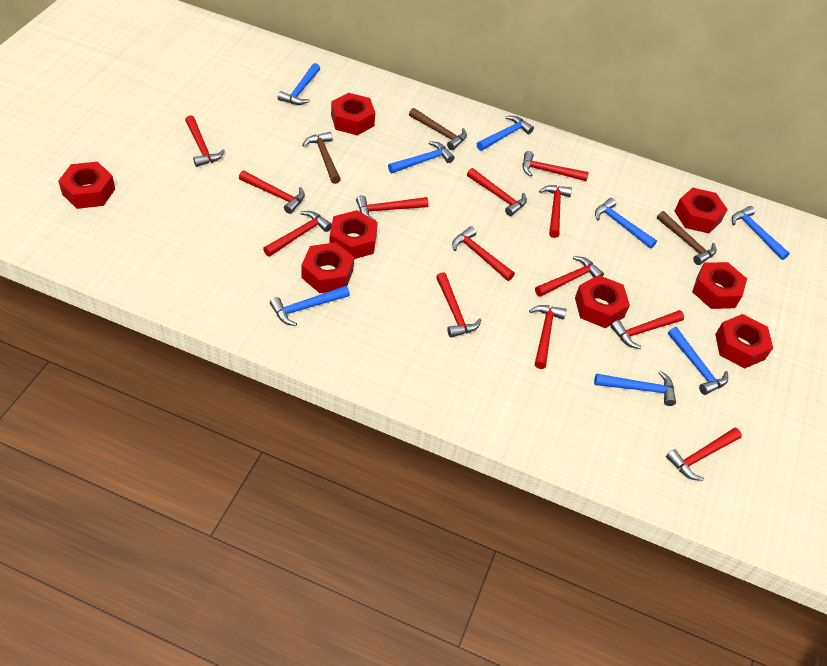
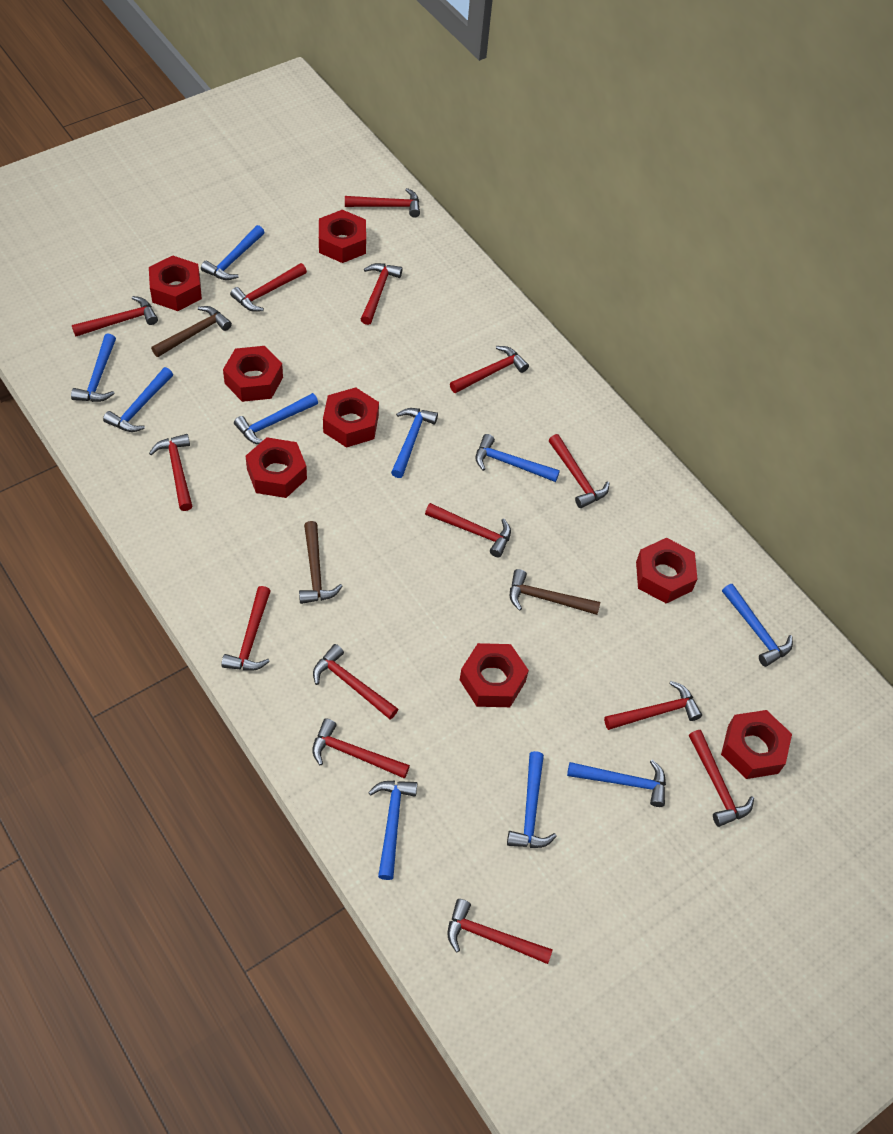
blue hammer: 8 -> 10
red hammer: 13 -> 14

